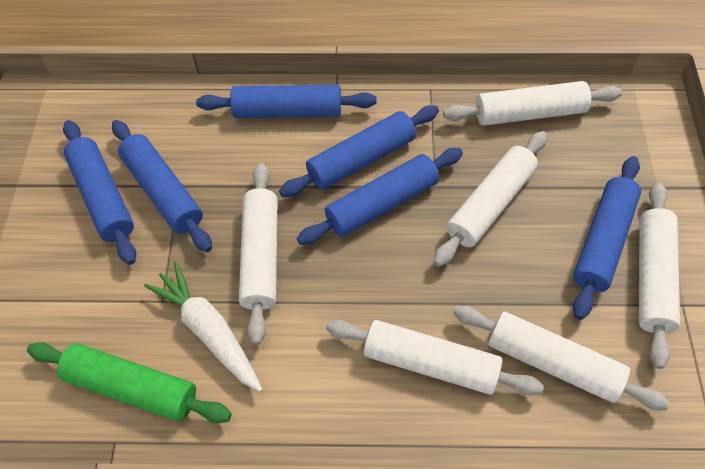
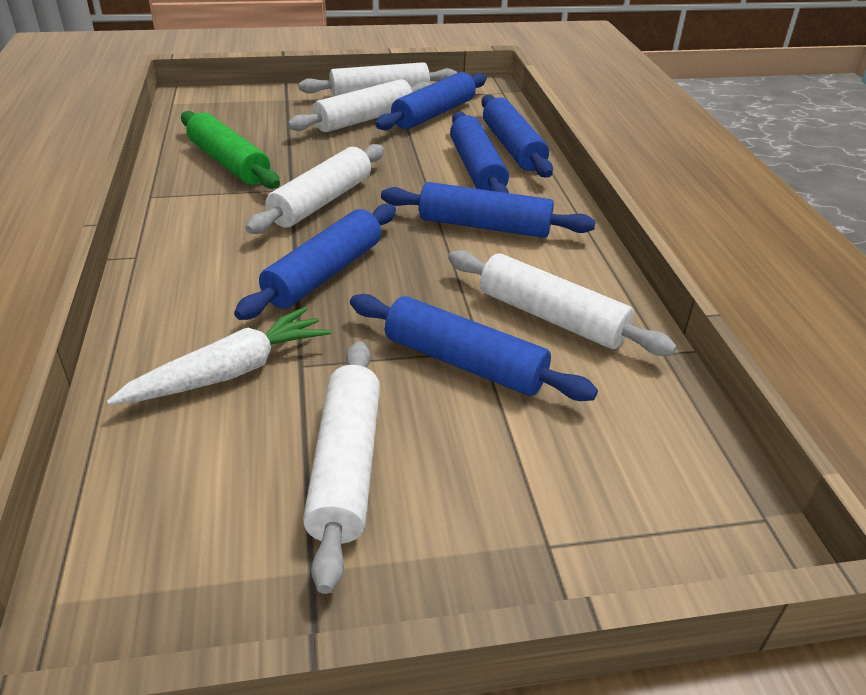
white rolling pin: 6 -> 5

